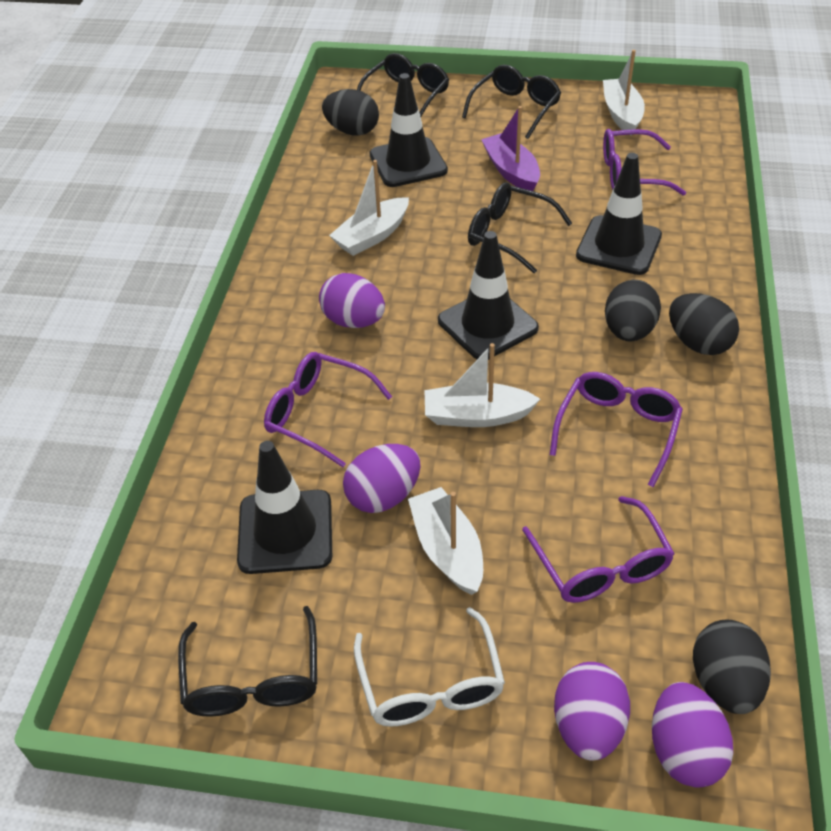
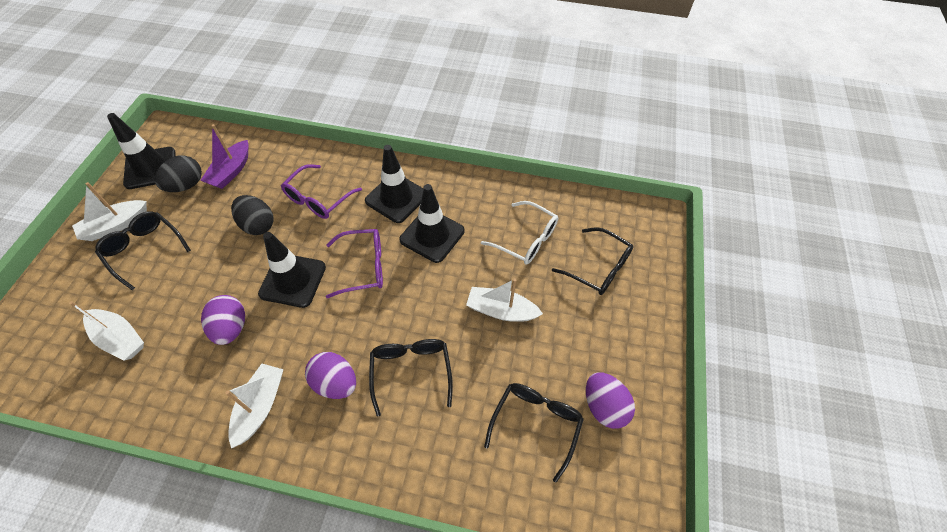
black egg: 4 -> 2
purple egg: 4 -> 3
purple glasses: 4 -> 2

